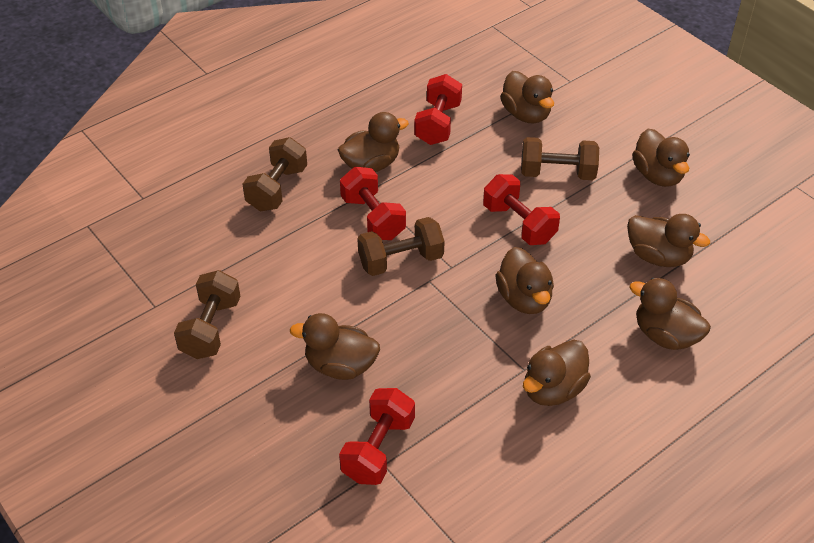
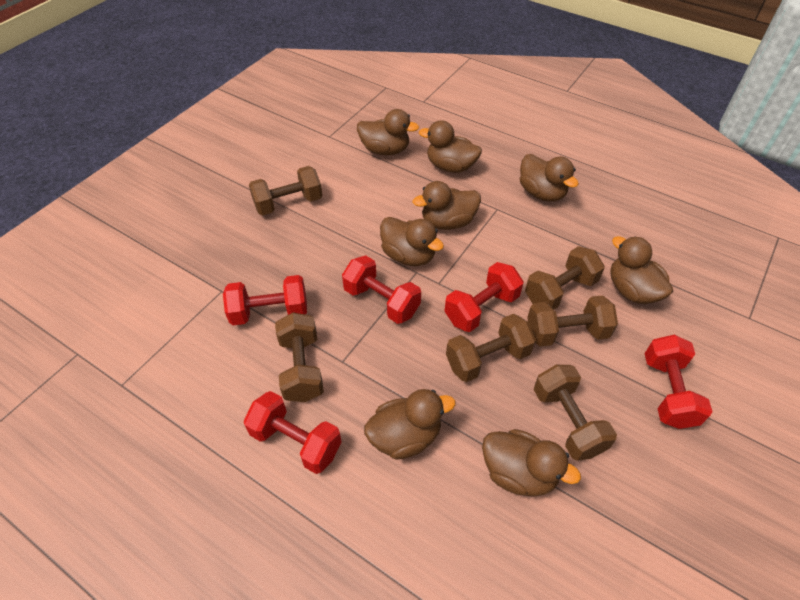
brown dumbbell: 4 -> 6
red dumbbell: 4 -> 5

